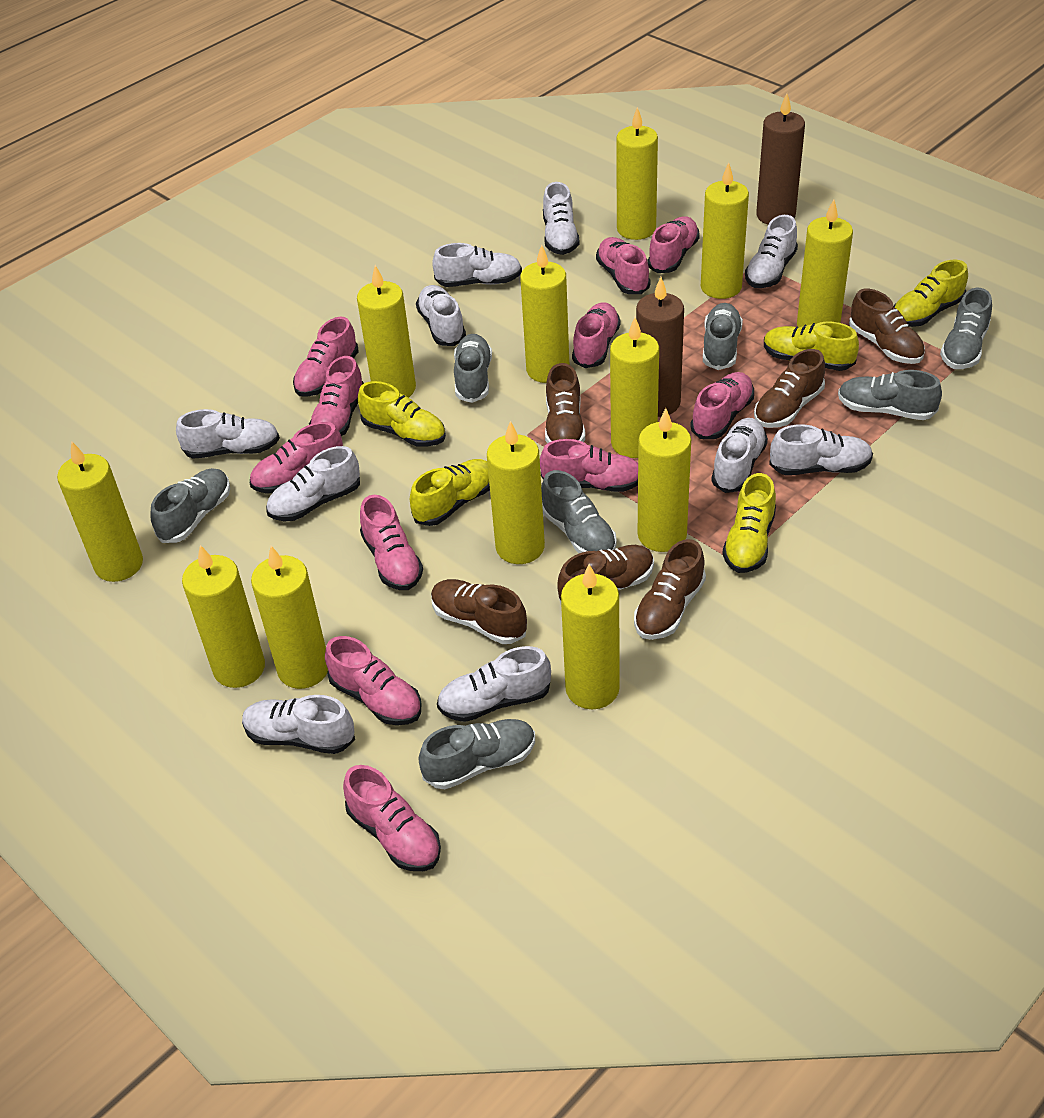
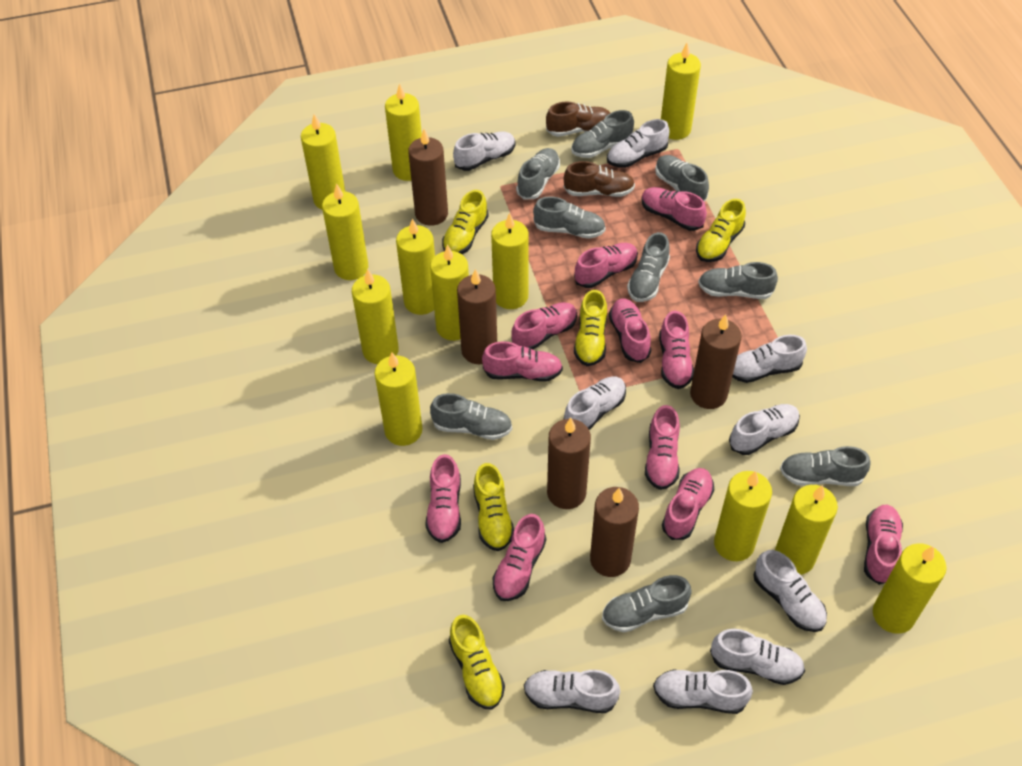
brown candle: 2 -> 5
brown shoe: 6 -> 2
grey shoe: 7 -> 9
white shoe: 10 -> 9

